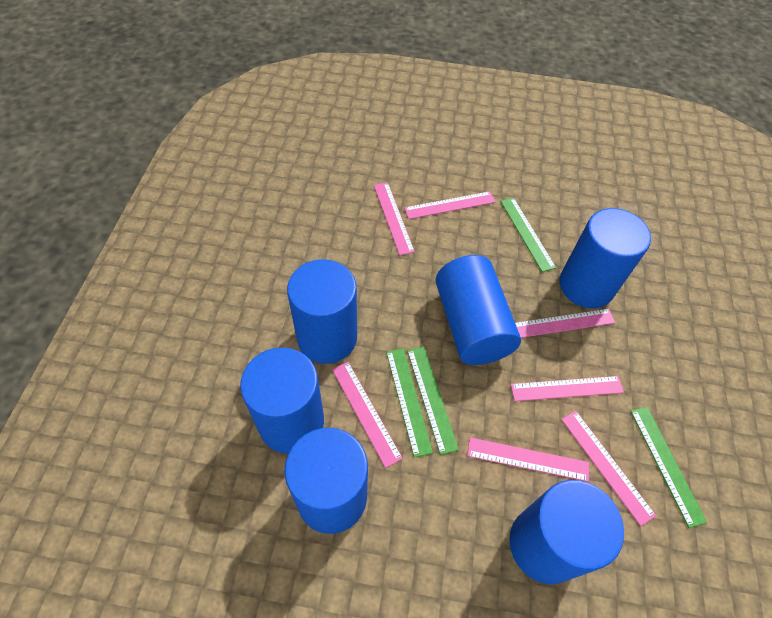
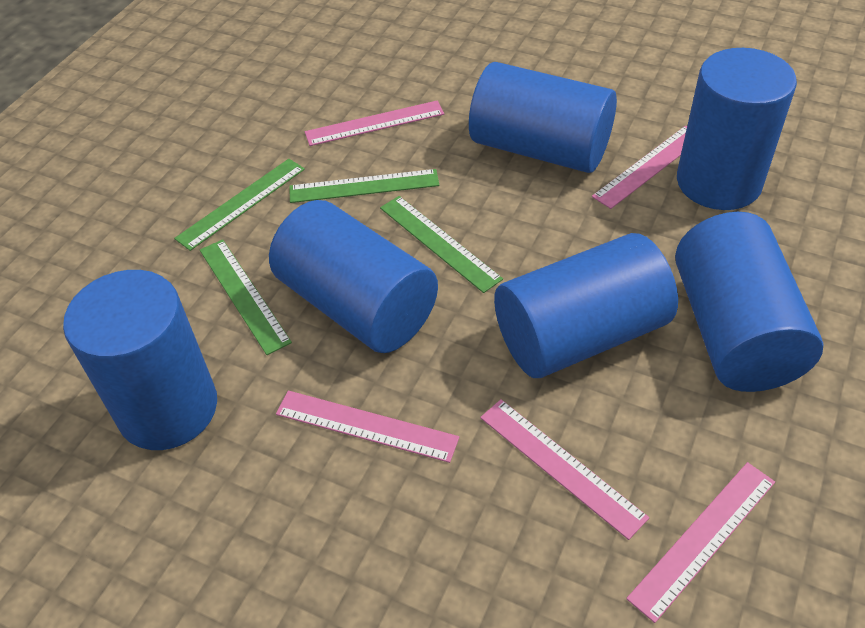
pink ruler: 7 -> 5

